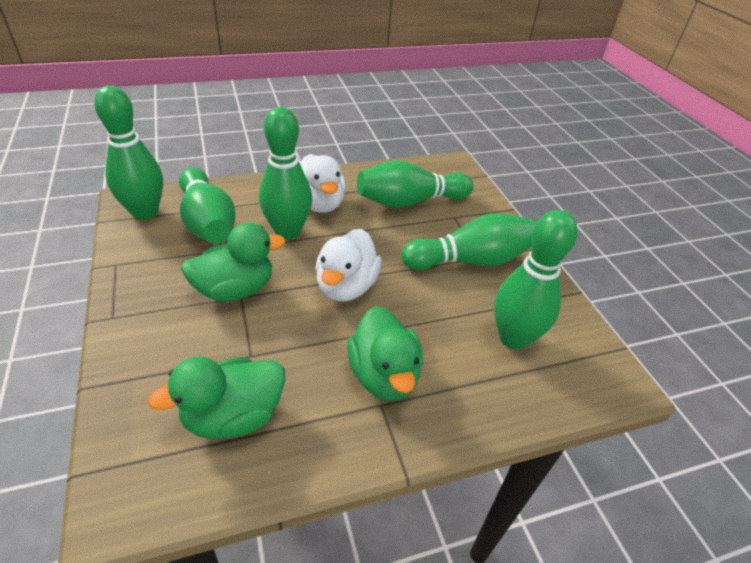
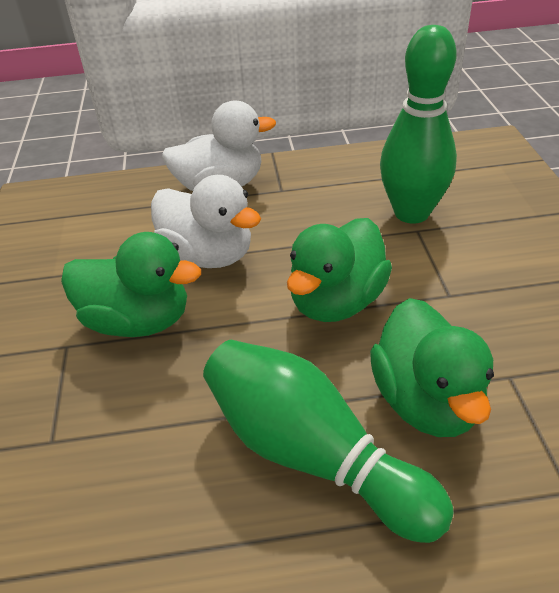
green bowling pin: 6 -> 2

